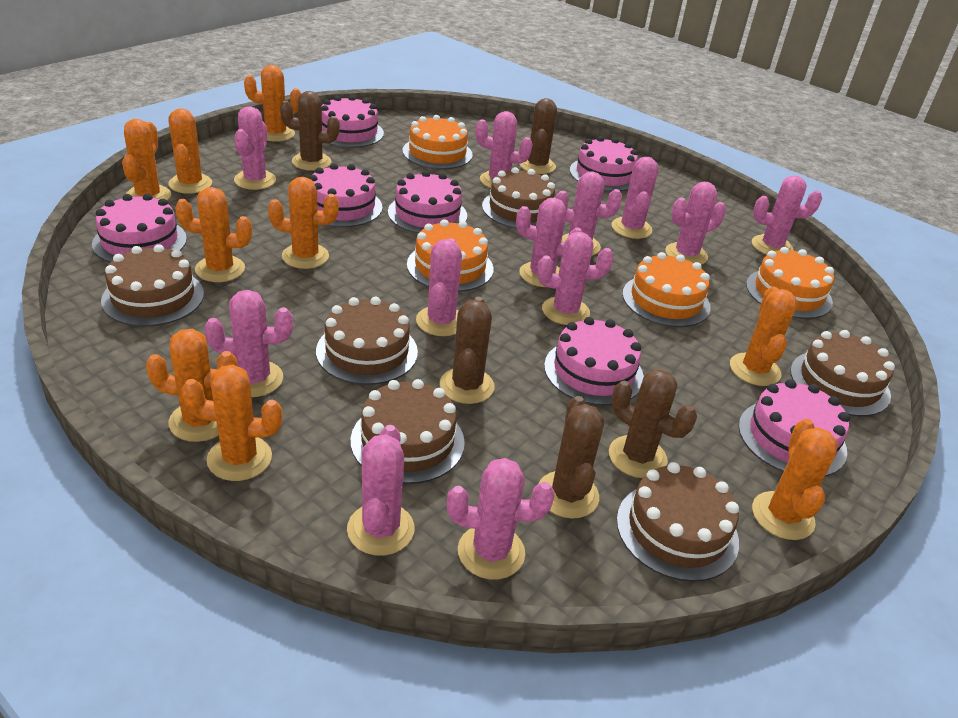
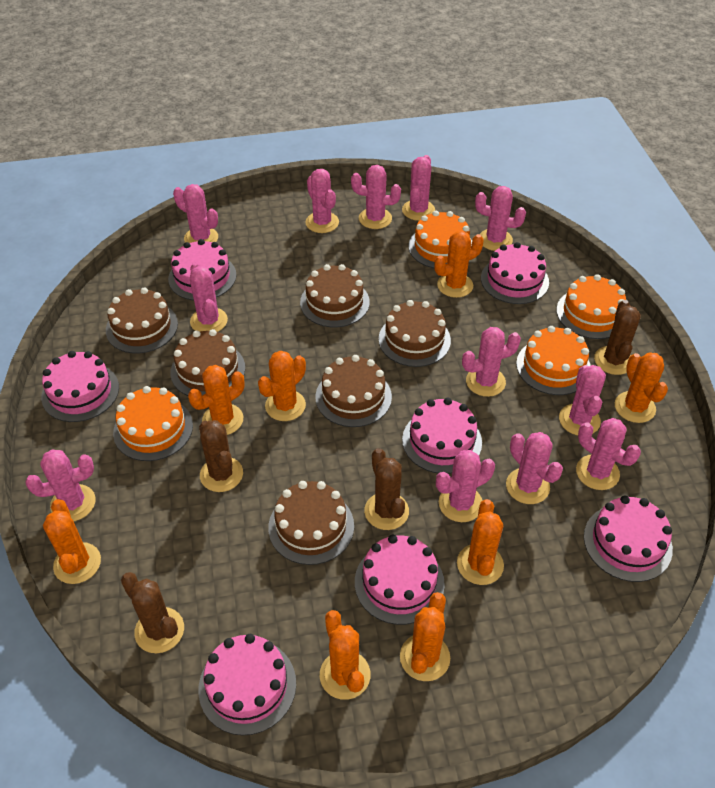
brown cactus: 5 -> 4
orange cactus: 9 -> 8

